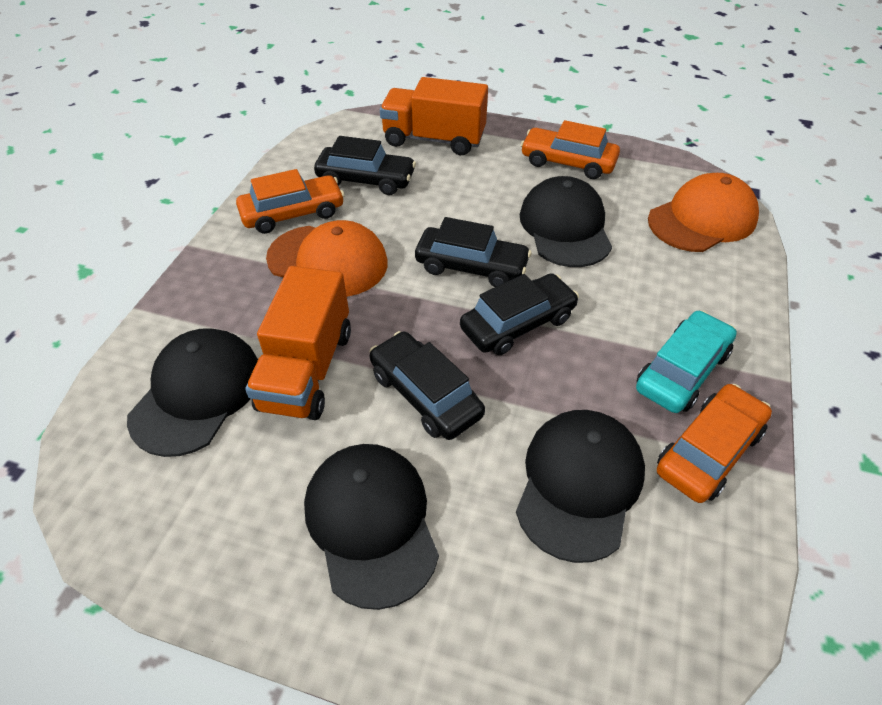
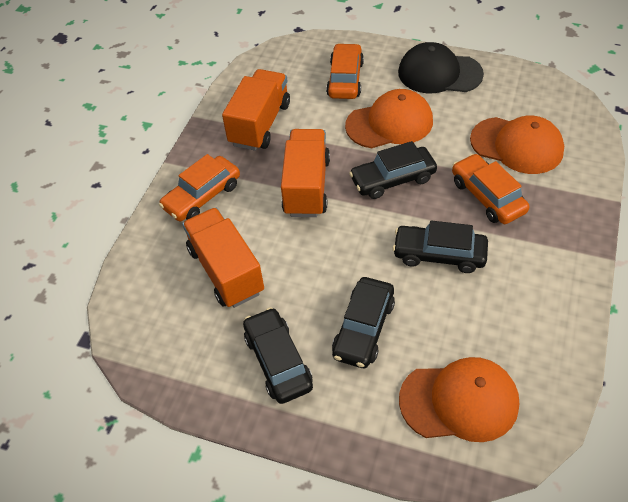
black cap: 4 -> 1
orange cap: 2 -> 3
orange truck: 2 -> 3
turquoise car: 1 -> 0

